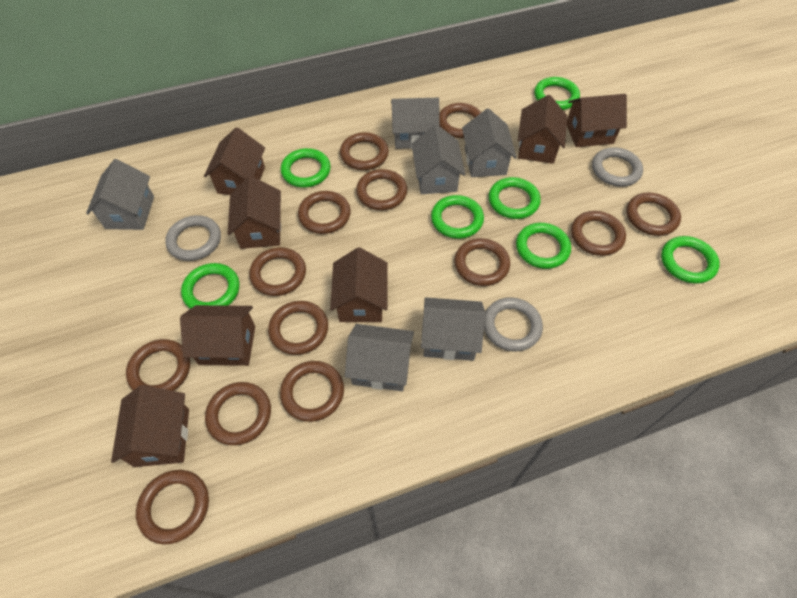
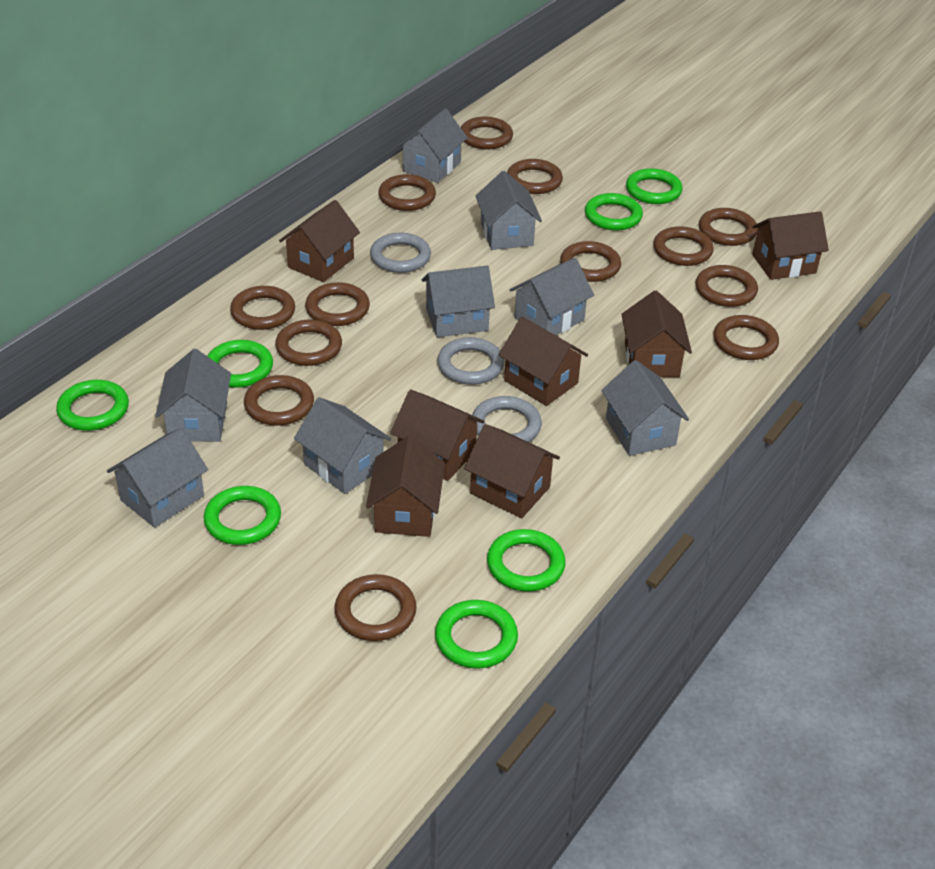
grey house: 6 -> 8

